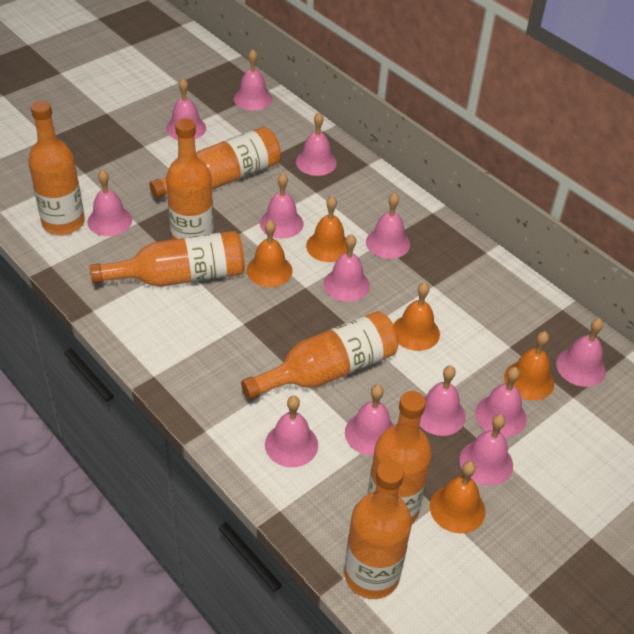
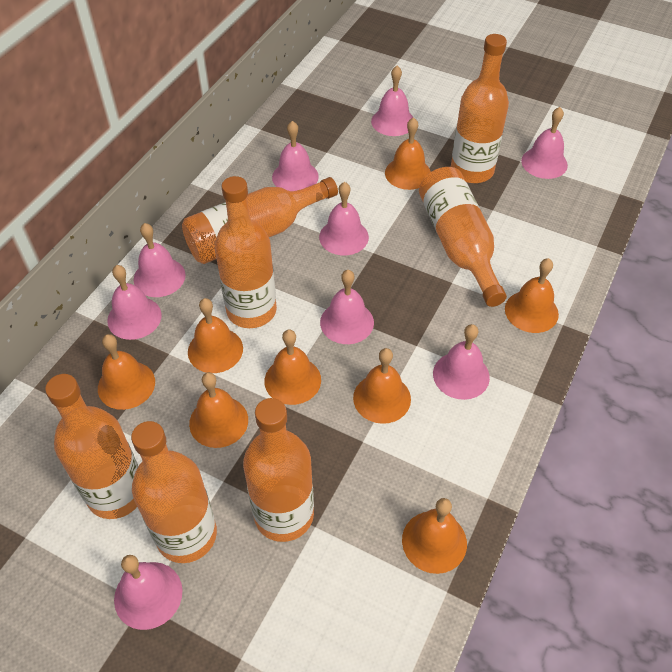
orange bell: 5 -> 8
pink bell: 13 -> 9

